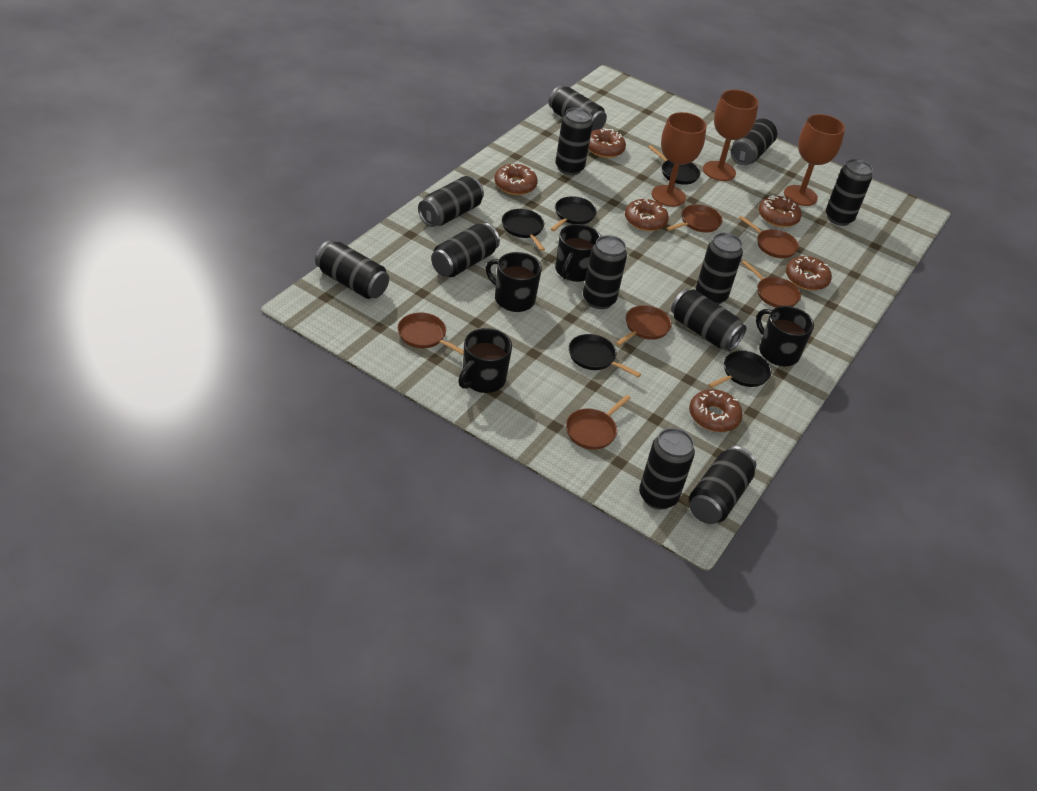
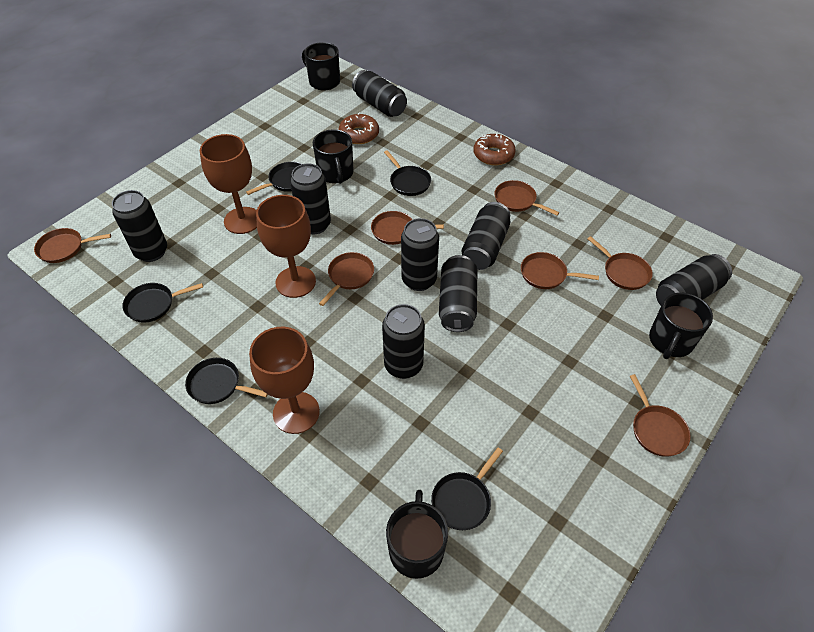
black can: 12 -> 8
brown donut: 6 -> 2
brown pan: 6 -> 7

